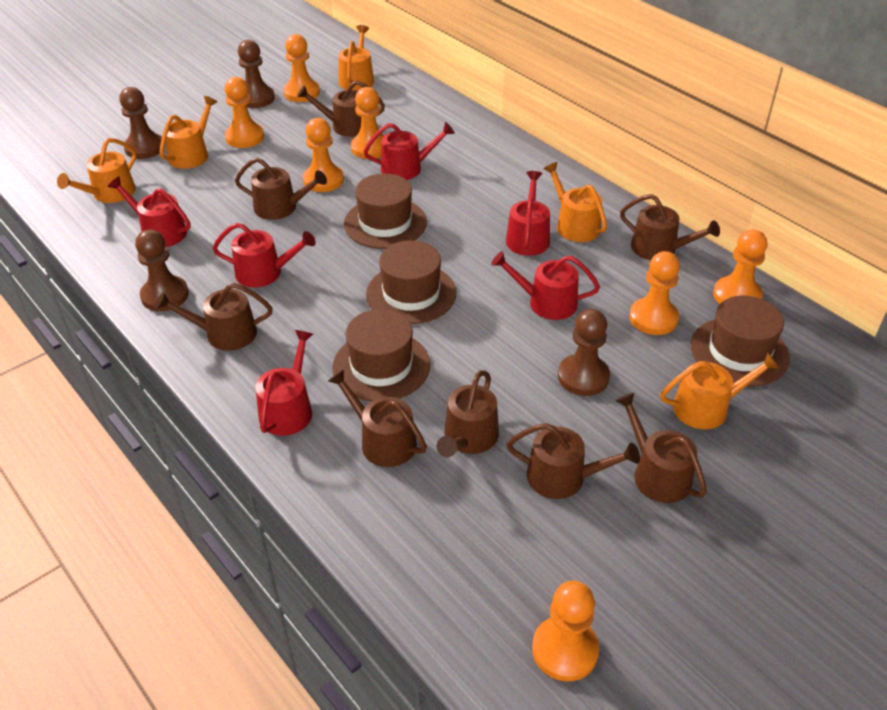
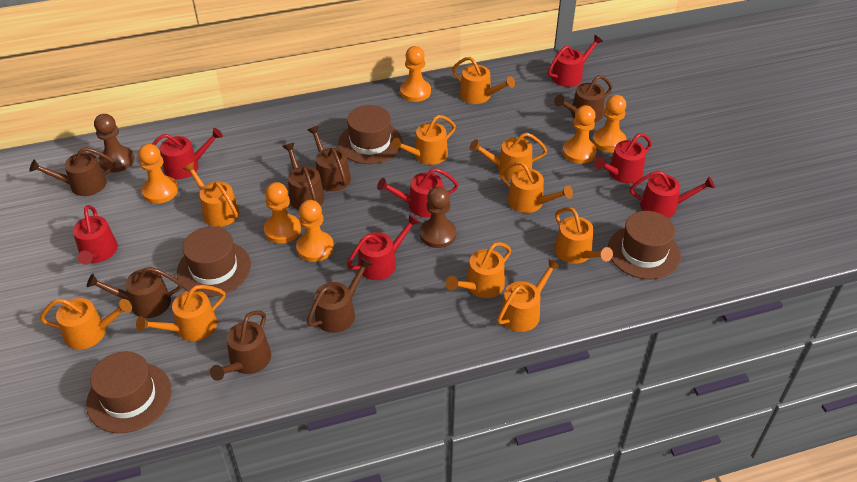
brown pawn: 4 -> 2
brown watering can: 8 -> 7
orange pawn: 7 -> 6
orange watering can: 5 -> 10
red watering can: 6 -> 7

